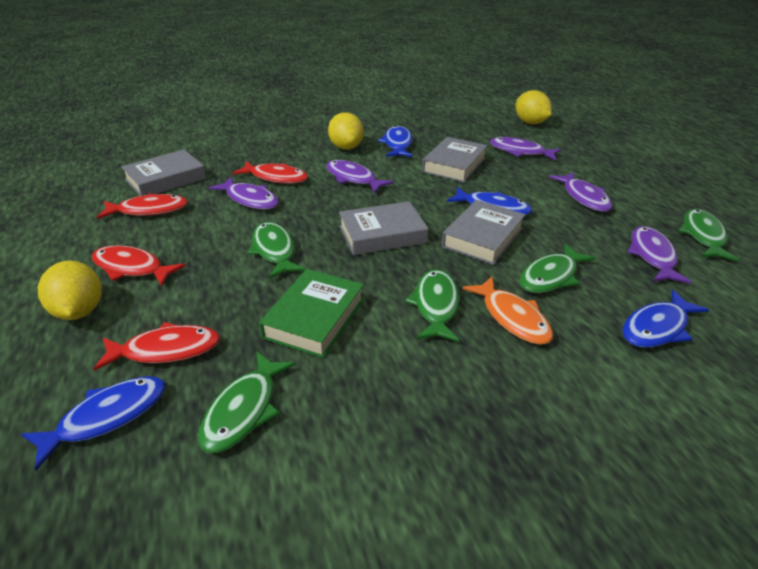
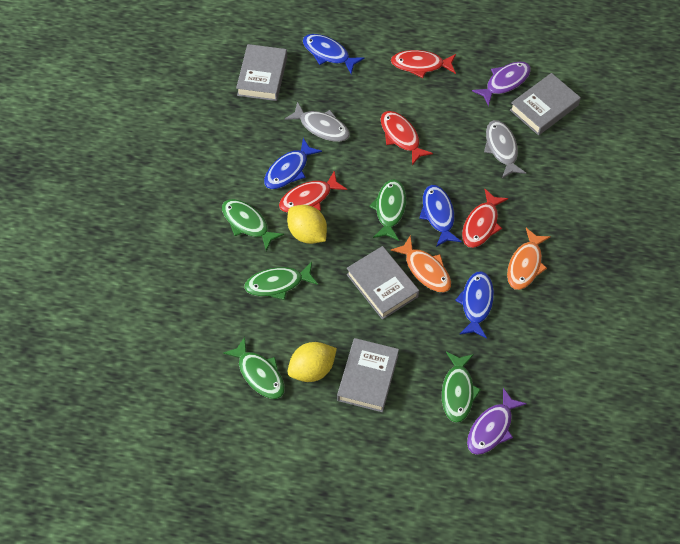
green book: 1 -> 0
grey fish: 0 -> 2
orange fish: 1 -> 2
purple fish: 5 -> 2
yellow lemon: 3 -> 2

